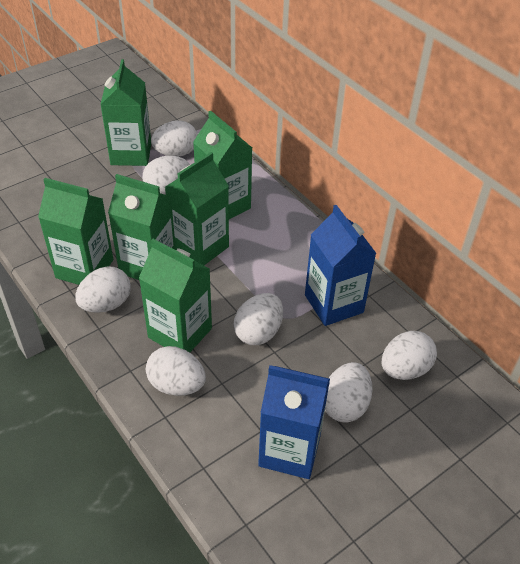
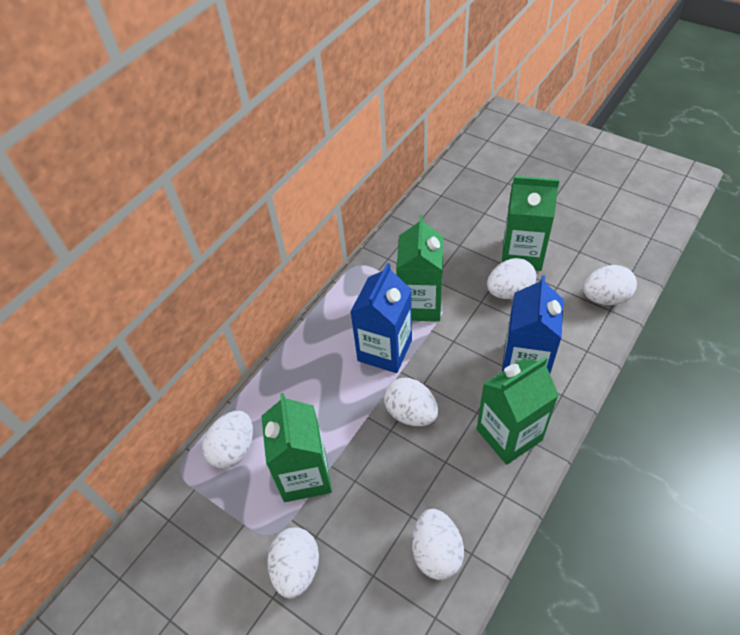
green carton: 6 -> 4
white egg: 7 -> 6

